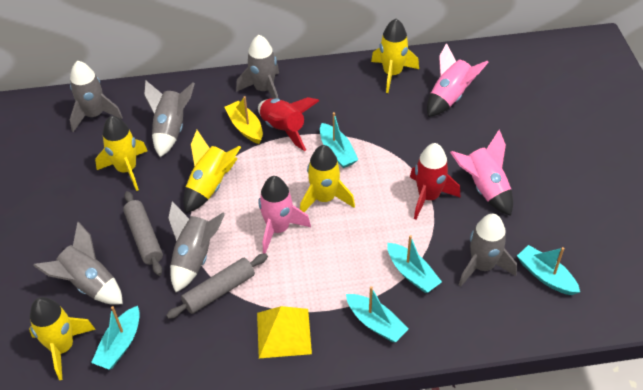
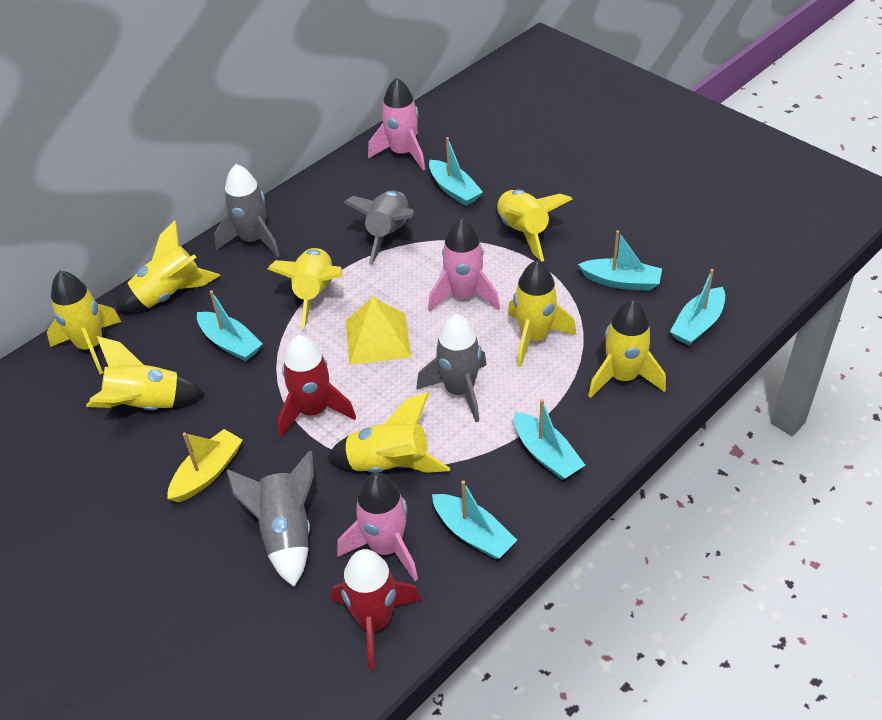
grey rocket: 6 -> 4
grey rolling pin: 2 -> 0
turquoise boat: 5 -> 6
yellow rocket: 5 -> 8

